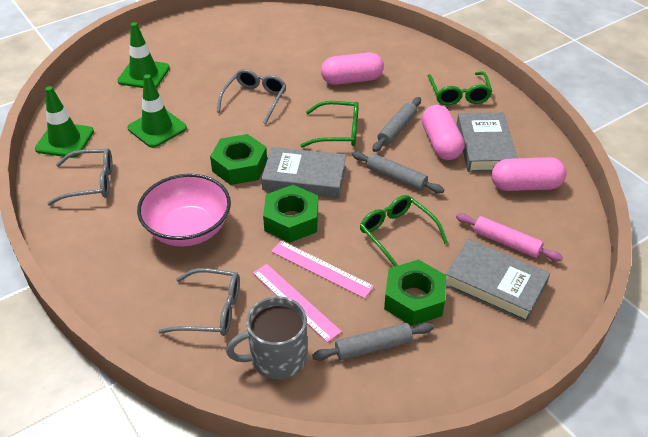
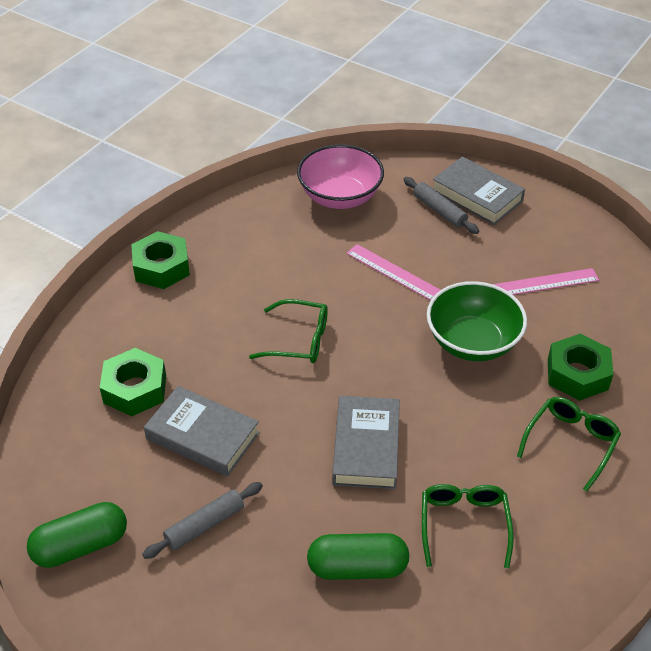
green bowl: 0 -> 1
green capsule: 0 -> 2
green traffic cone: 3 -> 0
grey glasses: 3 -> 0
grey mug: 1 -> 0
grey rolling pin: 3 -> 2
pink capsule: 3 -> 0
pink rolling pin: 1 -> 0

